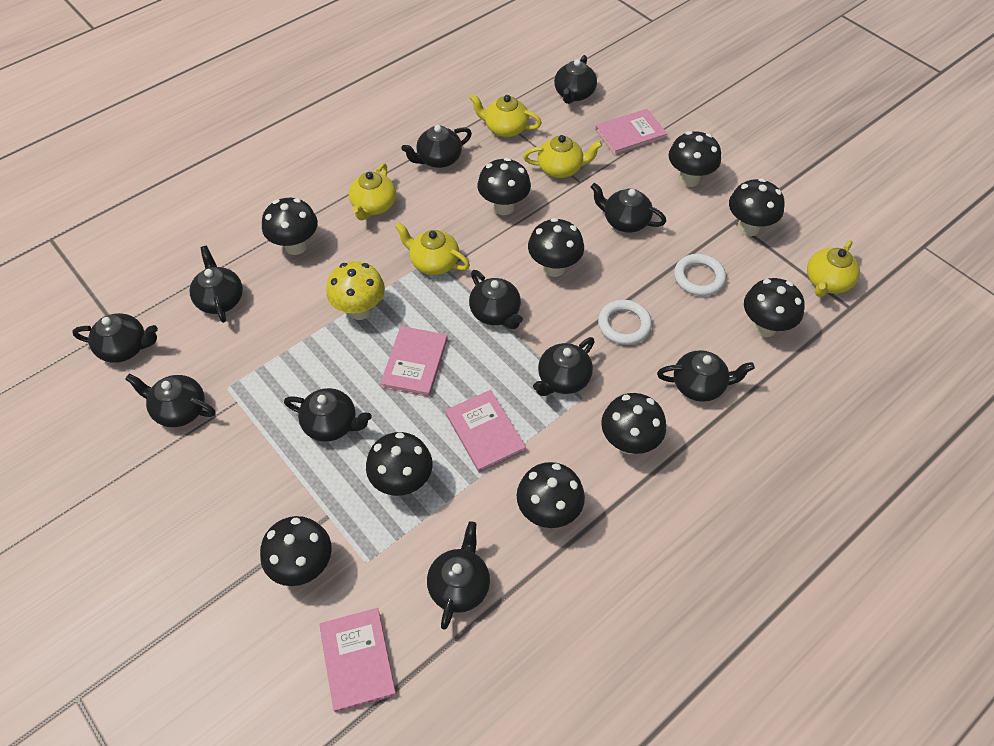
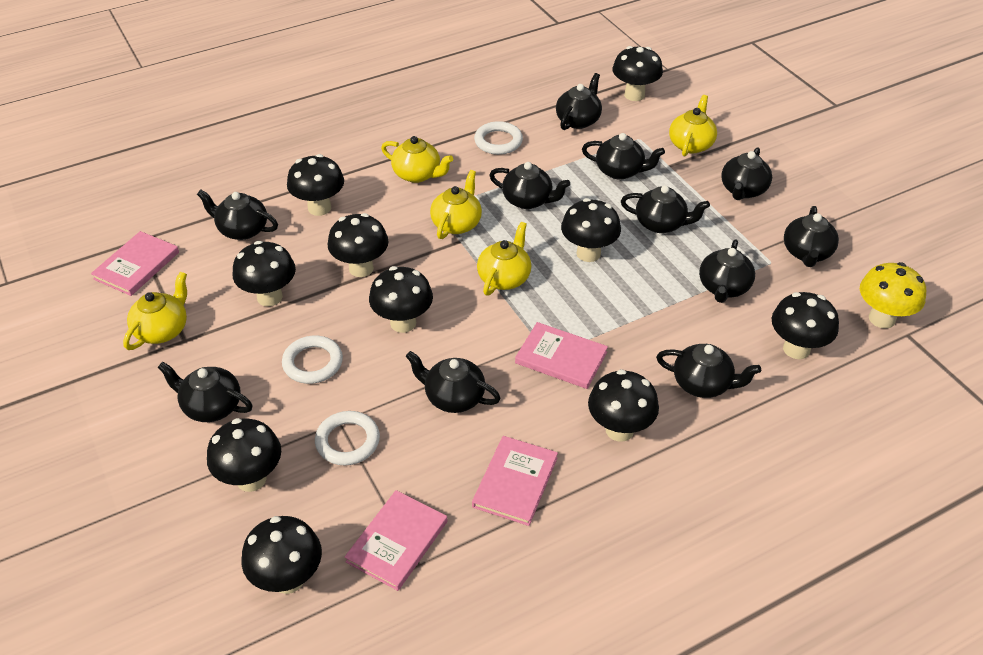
white ring: 2 -> 3

